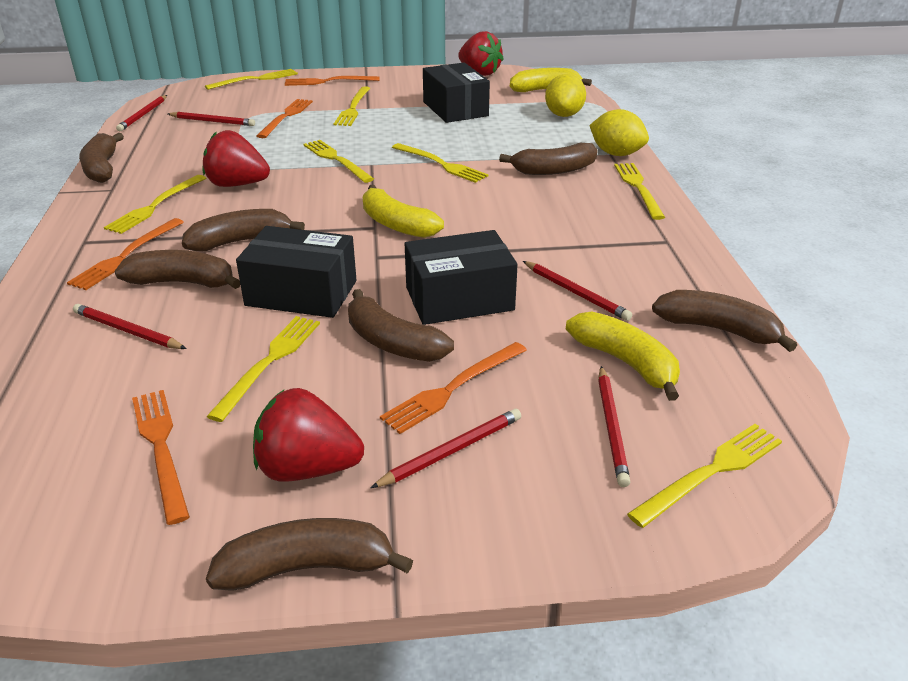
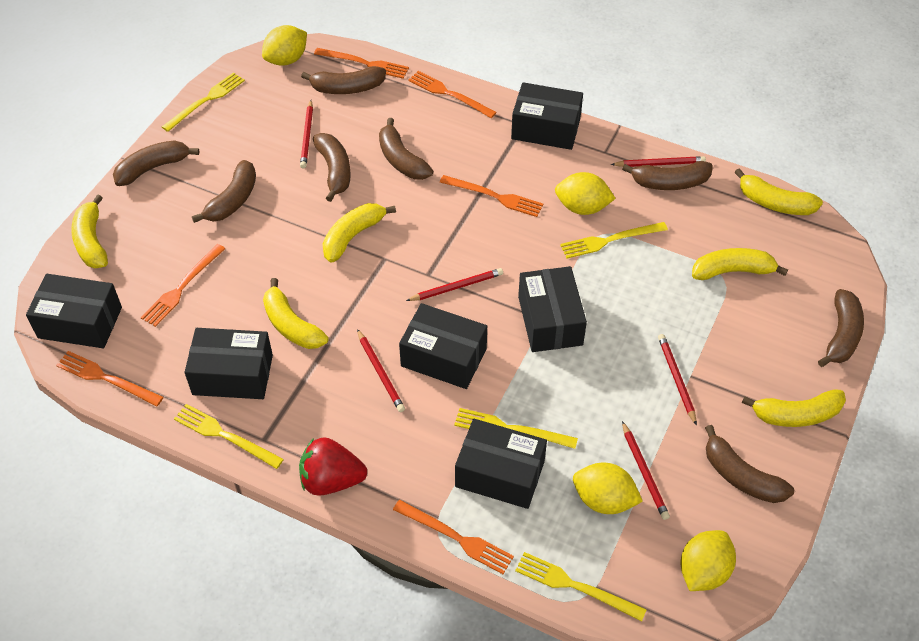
black box: 3 -> 6
brown banana: 7 -> 8
orange fork: 5 -> 6
red strawberry: 3 -> 1
yellow banana: 3 -> 6
yellow fork: 8 -> 5
yellow lemon: 2 -> 4

